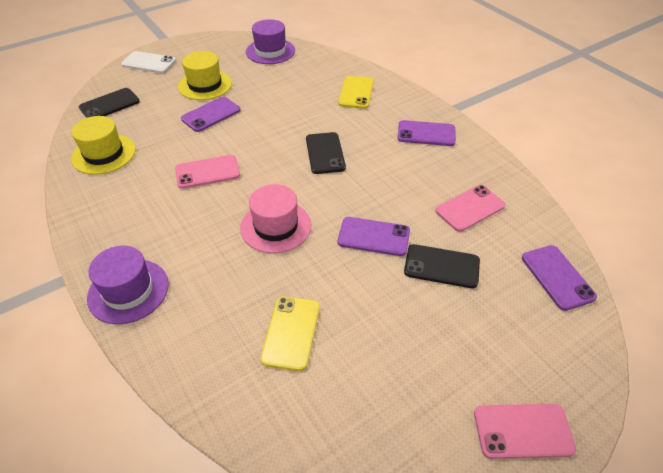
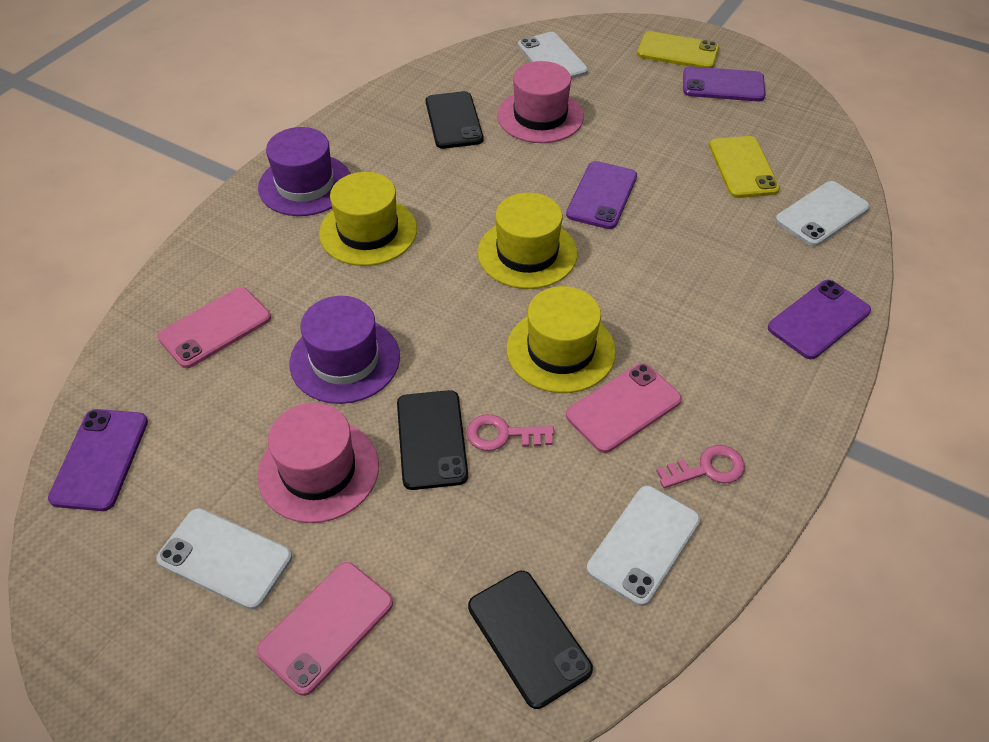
pink hat: 1 -> 2
pink key: 0 -> 2
white phone: 1 -> 4
yellow hat: 2 -> 3

